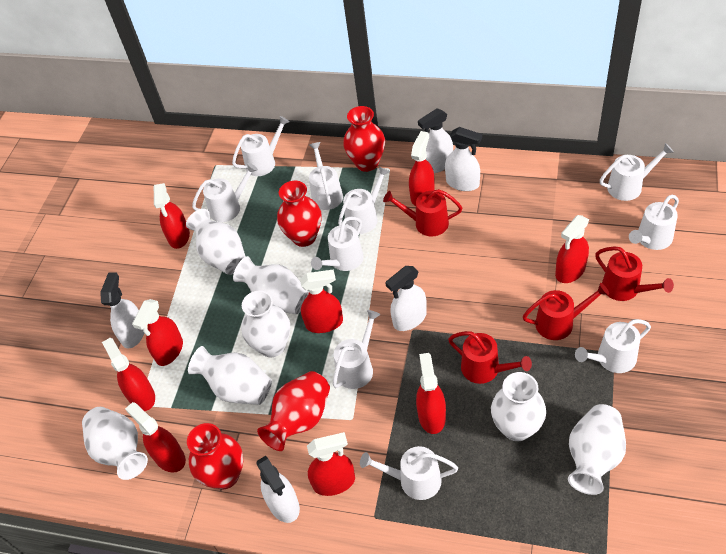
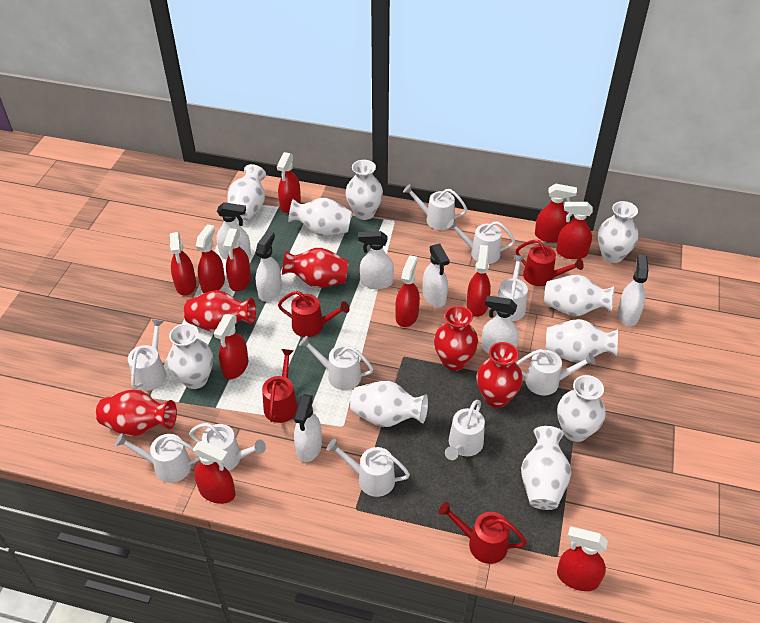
red spray bottle: 9 -> 11
red vase: 4 -> 5
white spray bottle: 5 -> 7
white vase: 7 -> 10

